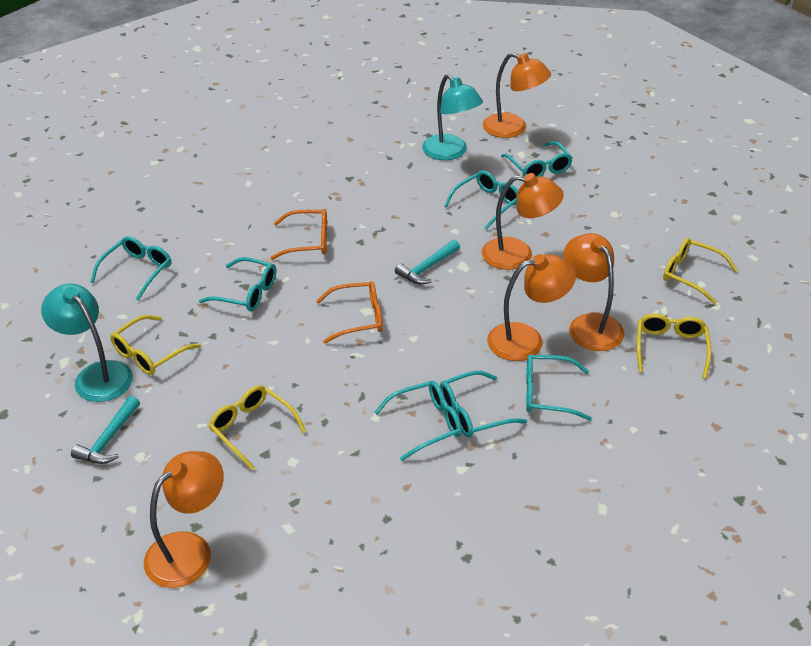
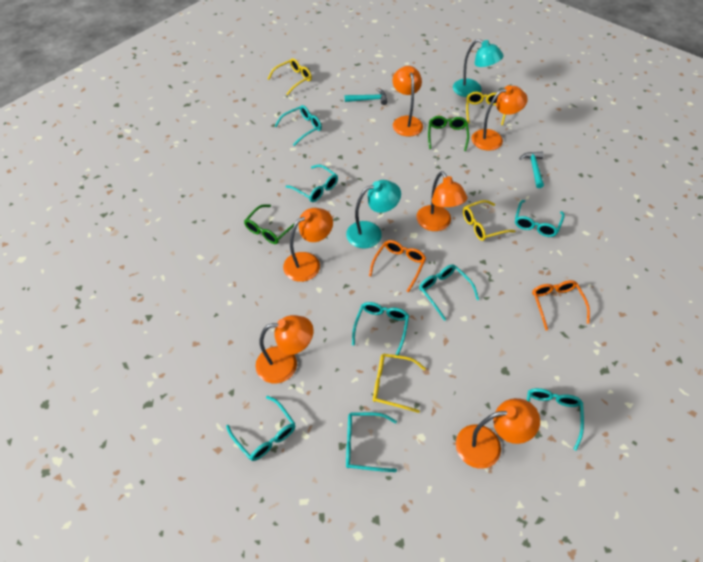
green glasses: 0 -> 2
orange lamp: 5 -> 6
turquoise glasses: 7 -> 8

